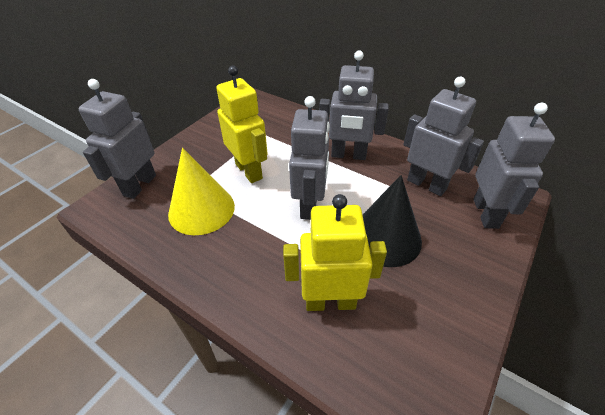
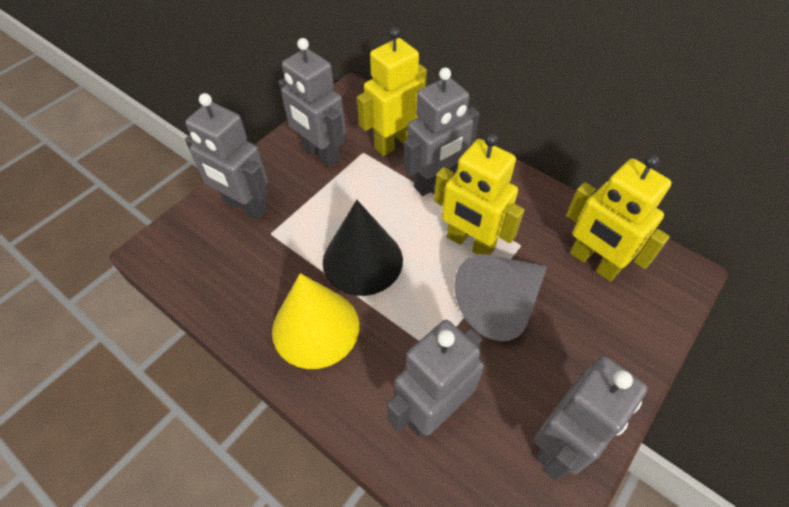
grey cone: 0 -> 1
yellow robot: 2 -> 3

